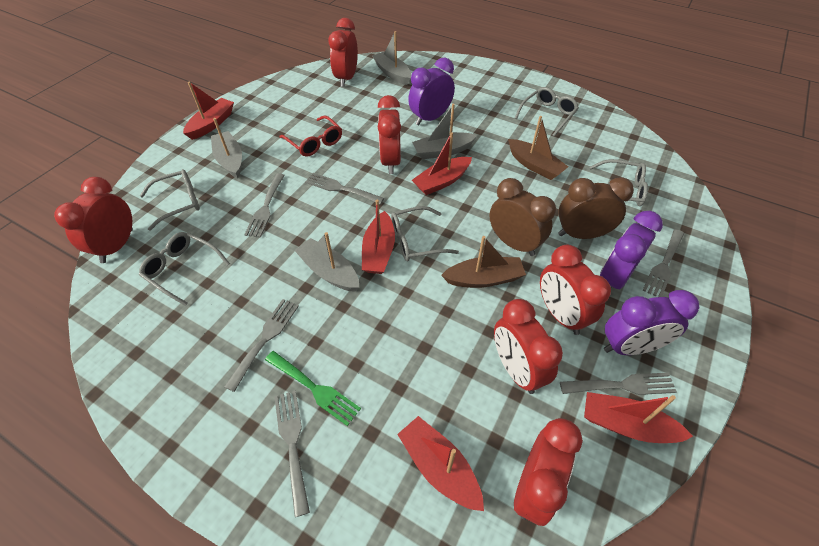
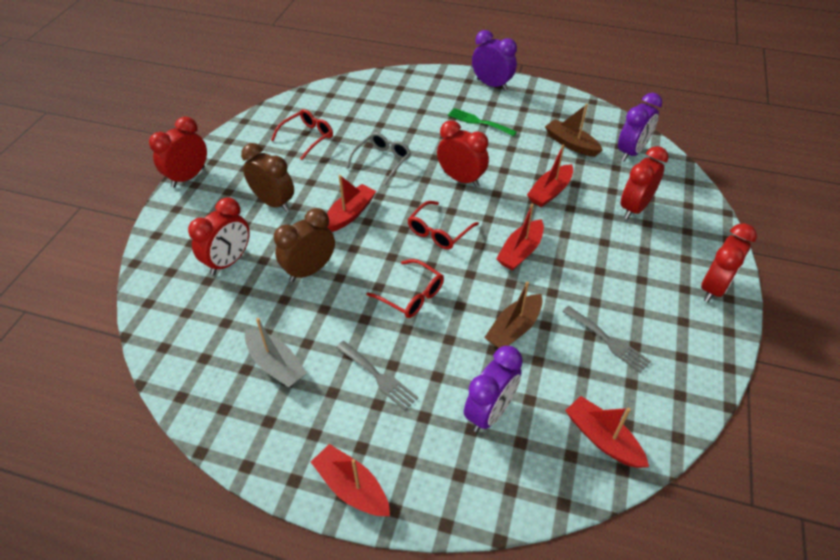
grey boat: 4 -> 1
grey fork: 6 -> 2
grey glasses: 5 -> 1
red clock: 6 -> 5
red glasses: 1 -> 3

